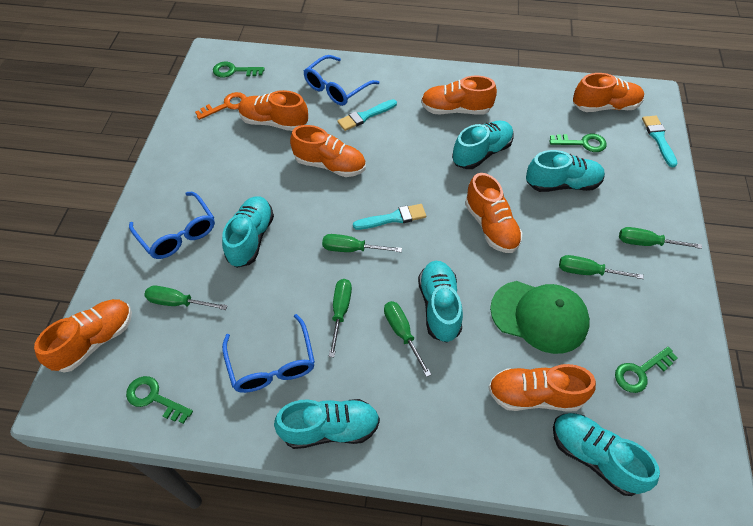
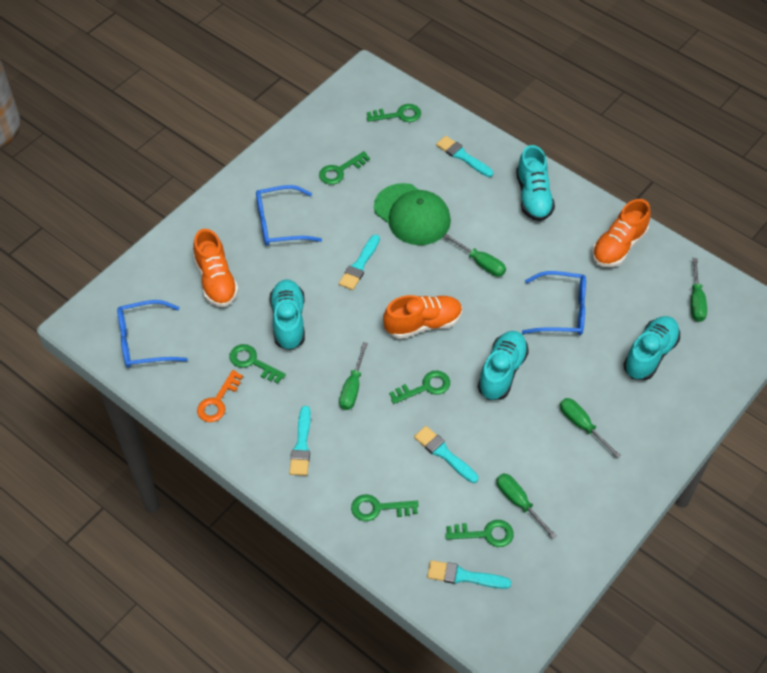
green key: 4 -> 6
green screwdriver: 6 -> 5
orange shoe: 7 -> 3
turquoise brush: 3 -> 5
turquoise shoe: 6 -> 4

